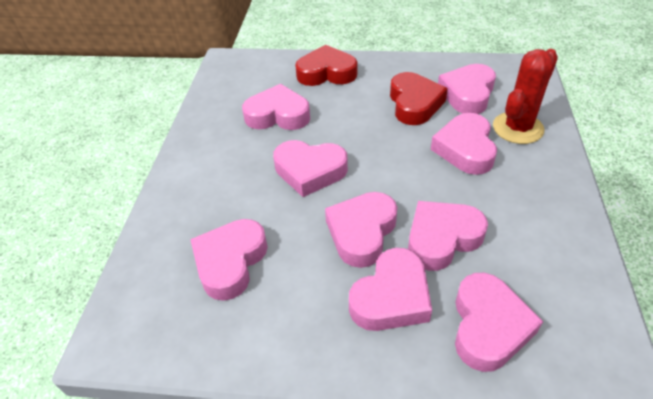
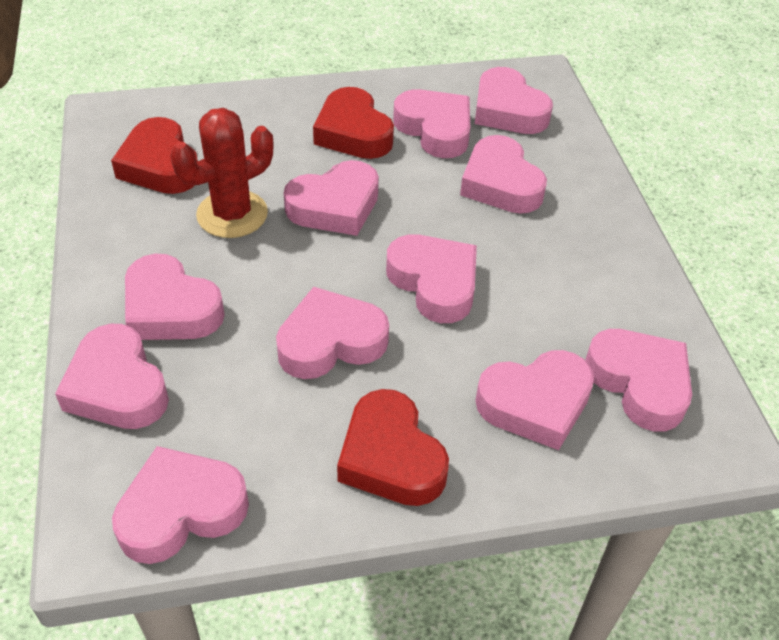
pink heart: 9 -> 11
red heart: 2 -> 3

